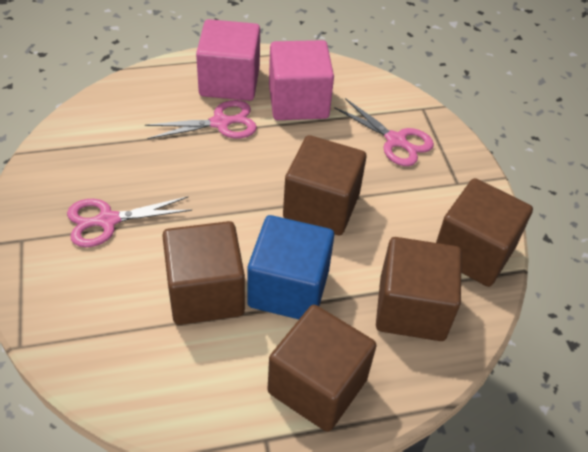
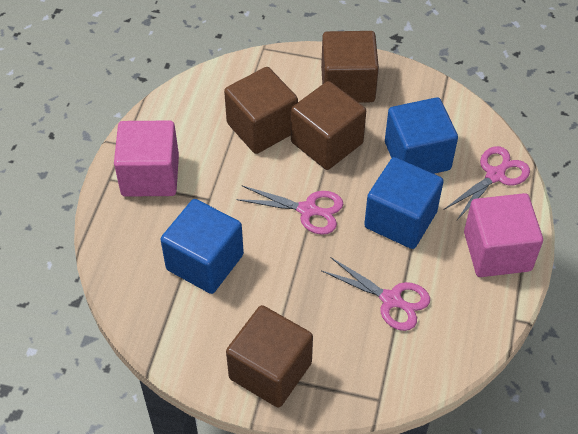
blue cube: 1 -> 3
brown cube: 5 -> 4

